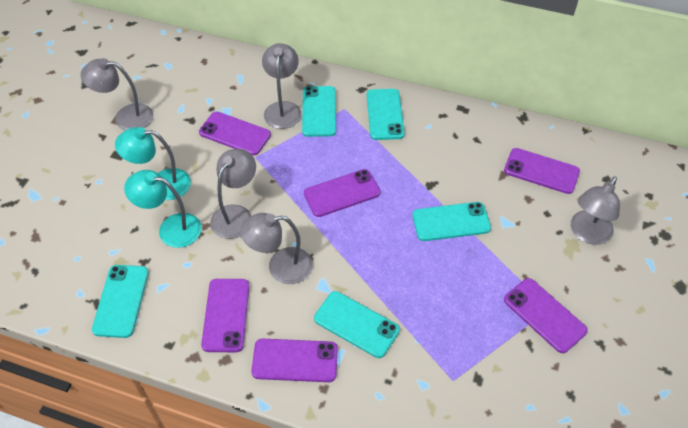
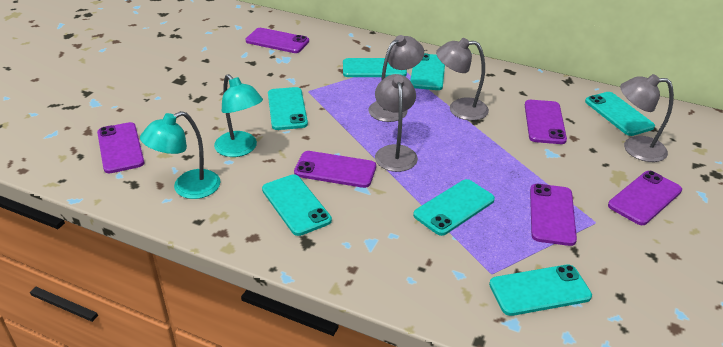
grey lamp: 5 -> 4
turquoise phone: 5 -> 7

